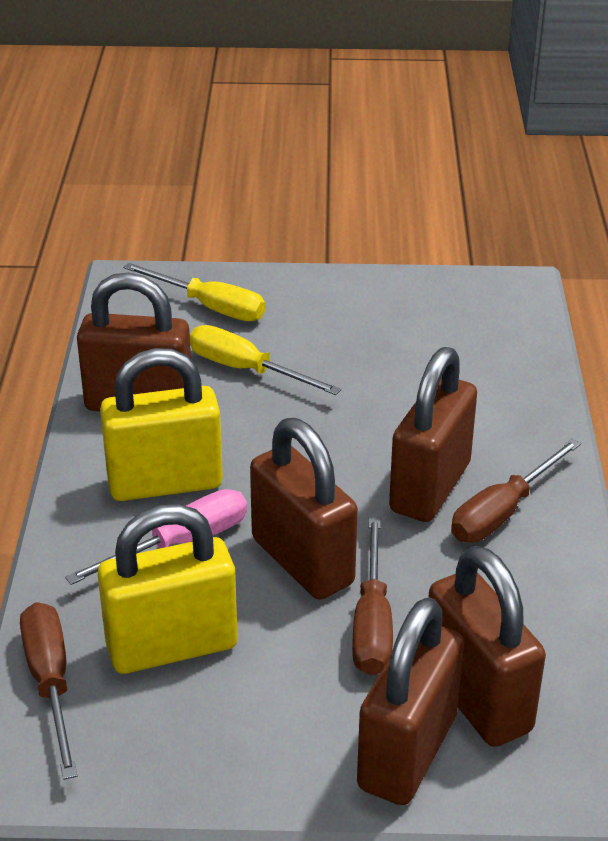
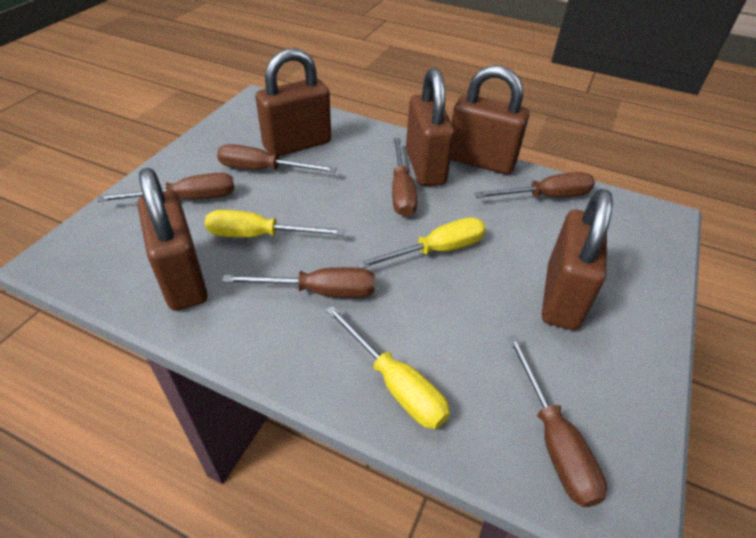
brown screwdriver: 3 -> 6
pink screwdriver: 1 -> 0
yellow padlock: 2 -> 0
yellow screwdriver: 2 -> 3

